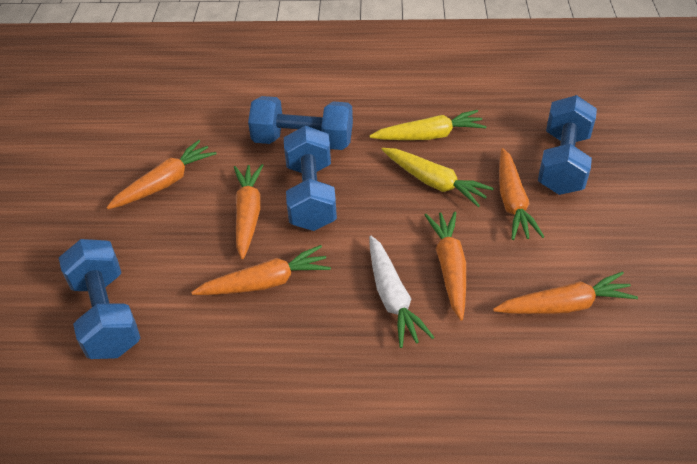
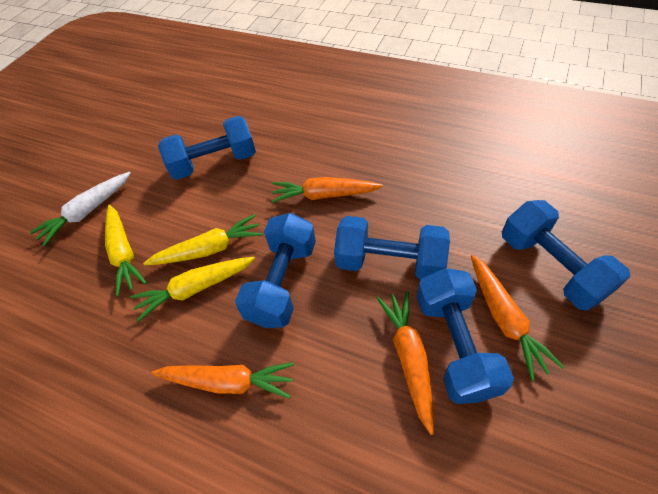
blue dumbbell: 4 -> 5
orange carrot: 6 -> 4
yellow carrot: 2 -> 3

